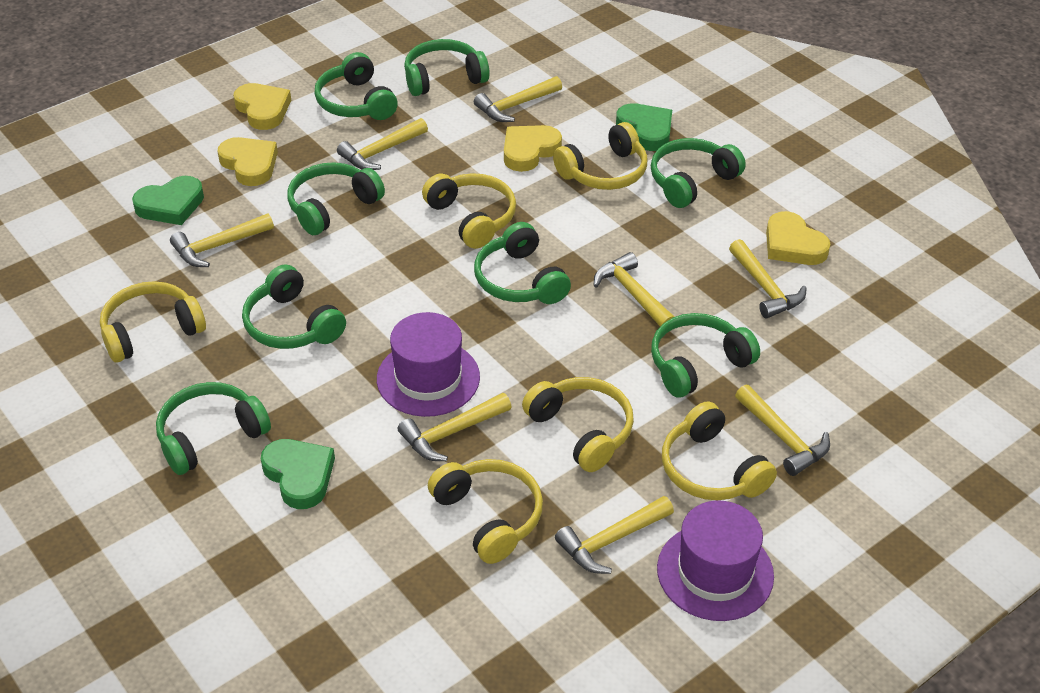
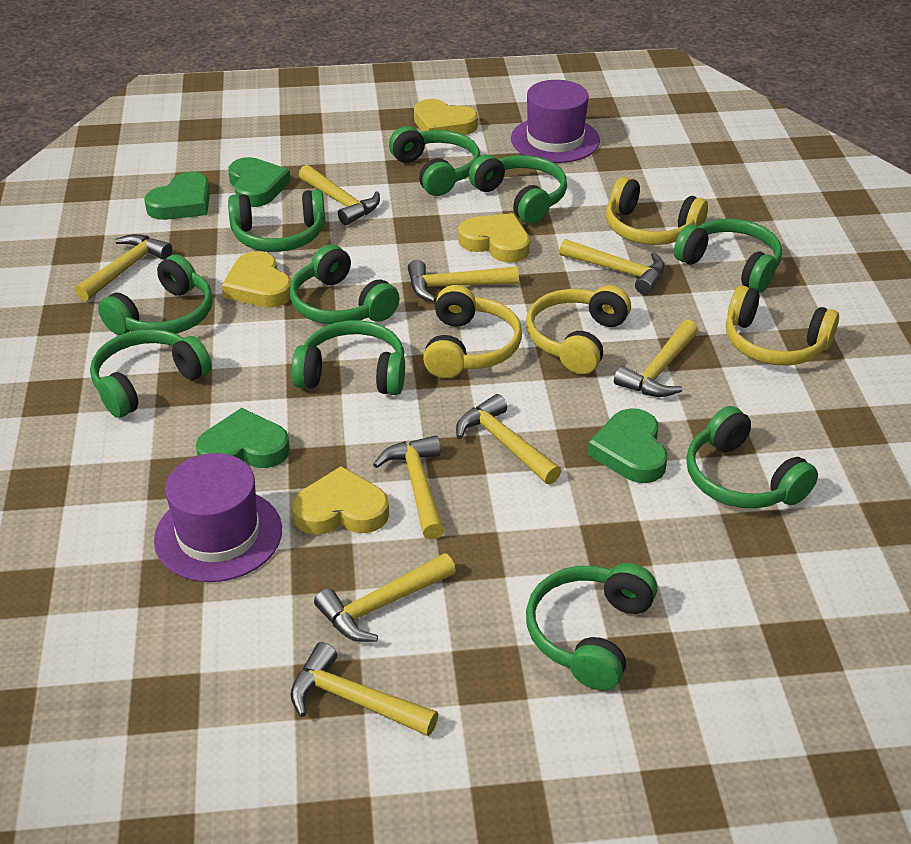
green headphones: 8 -> 10
green heart: 3 -> 4
yellow hammer: 8 -> 9
yellow headphones: 6 -> 4

